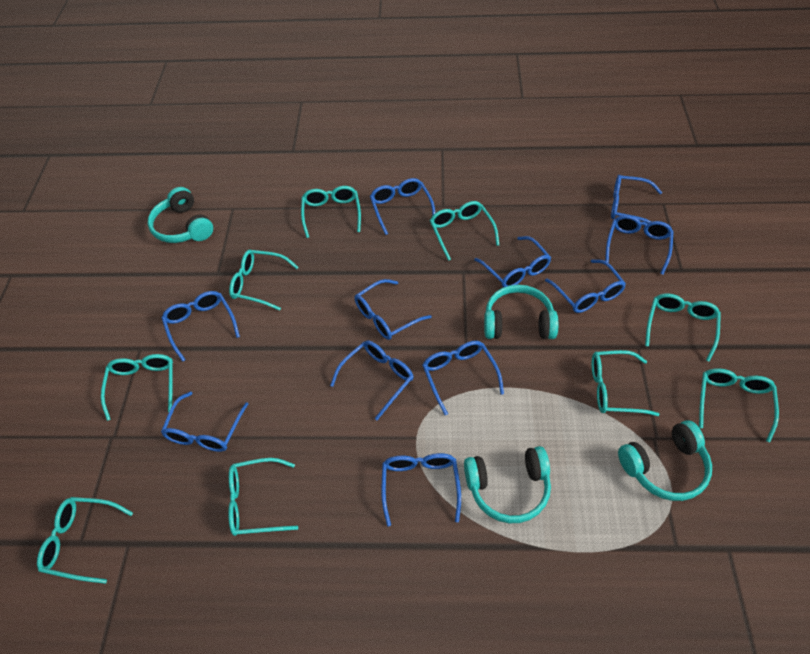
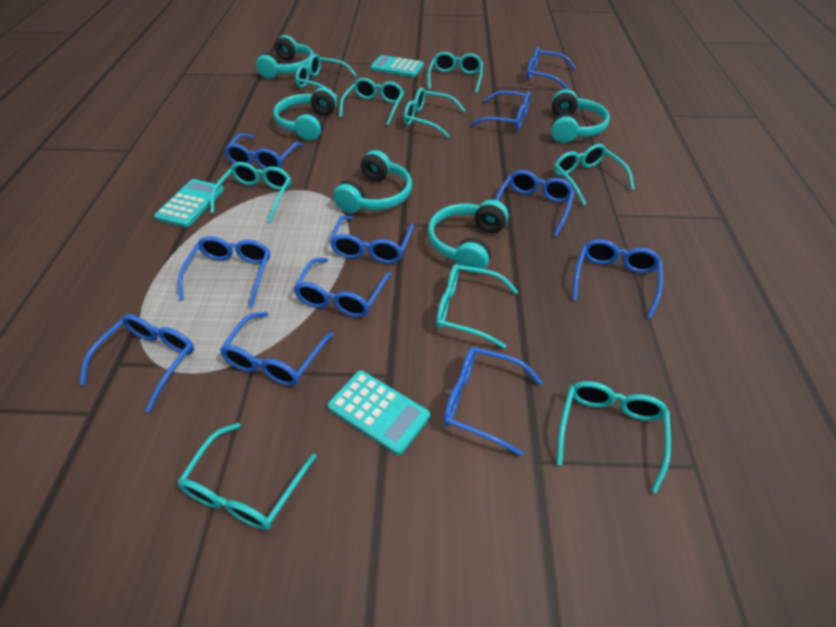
turquoise calculator: 0 -> 3
turquoise headphones: 4 -> 5

